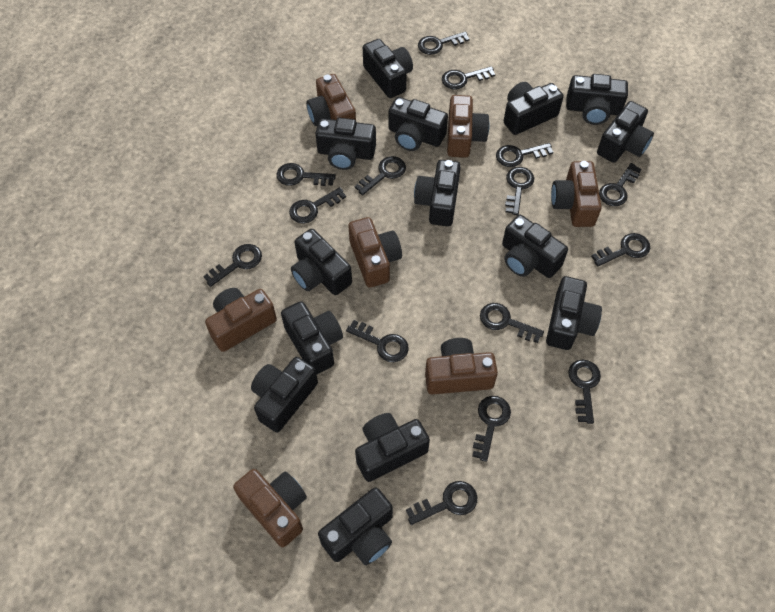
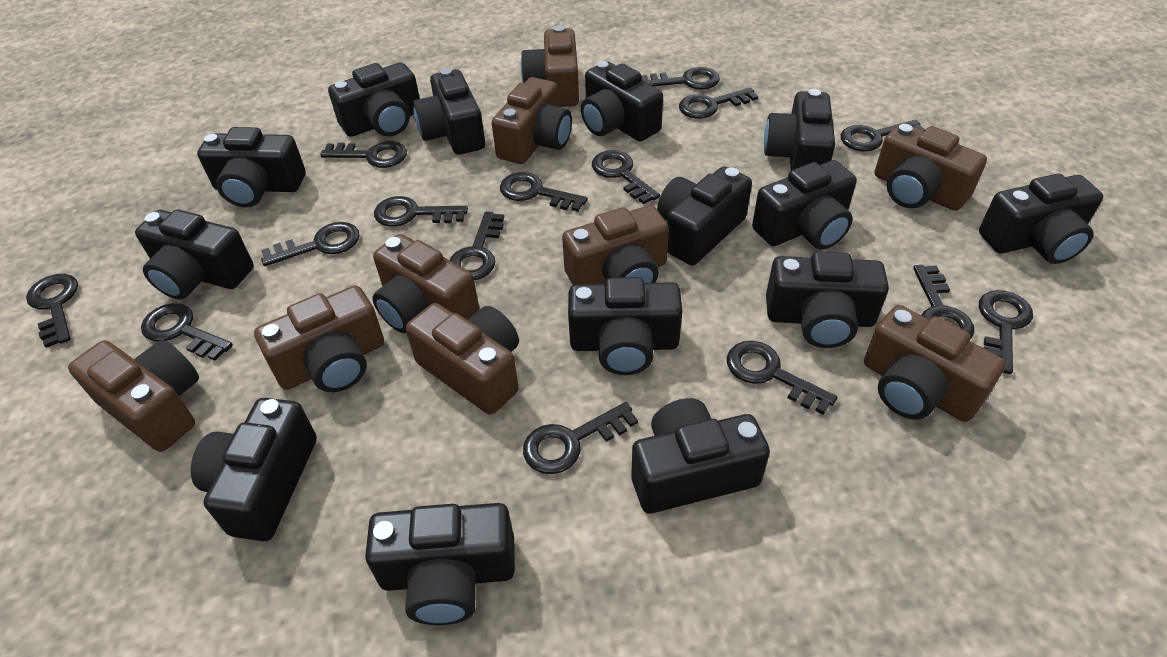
brown camera: 7 -> 9

